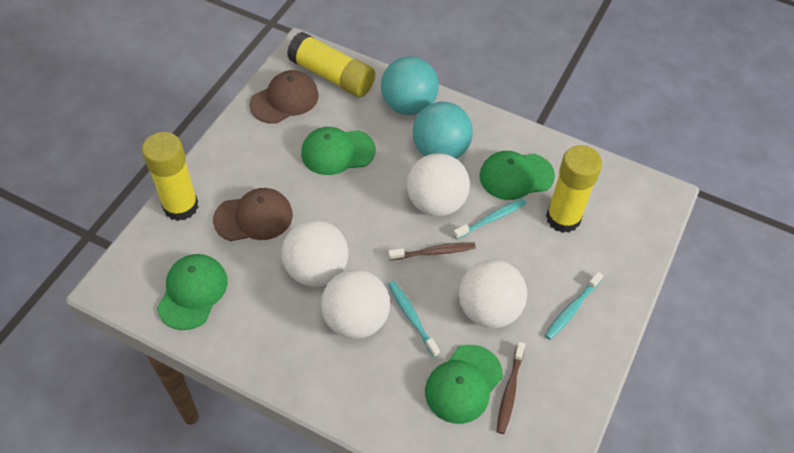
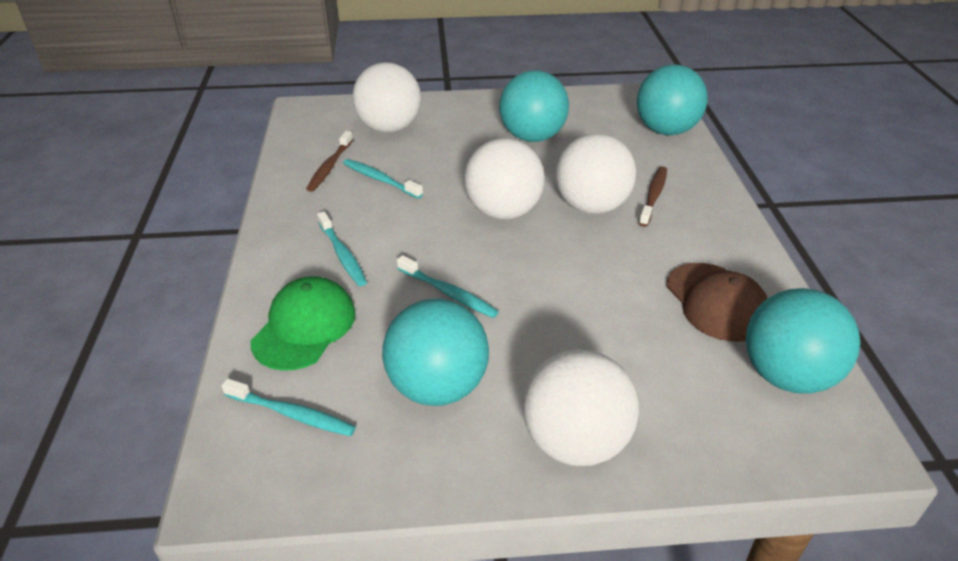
brown cap: 2 -> 1
green cap: 4 -> 1
turquoise ball: 2 -> 4
turquoise toothbrush: 3 -> 4
yellow glue stick: 3 -> 0

